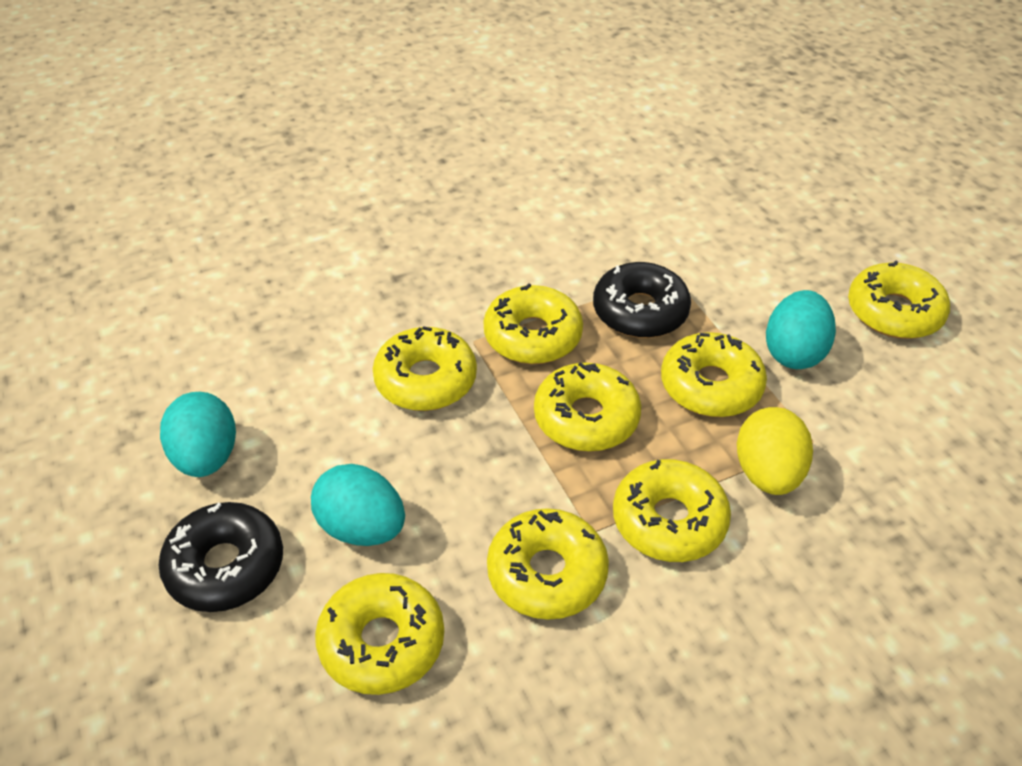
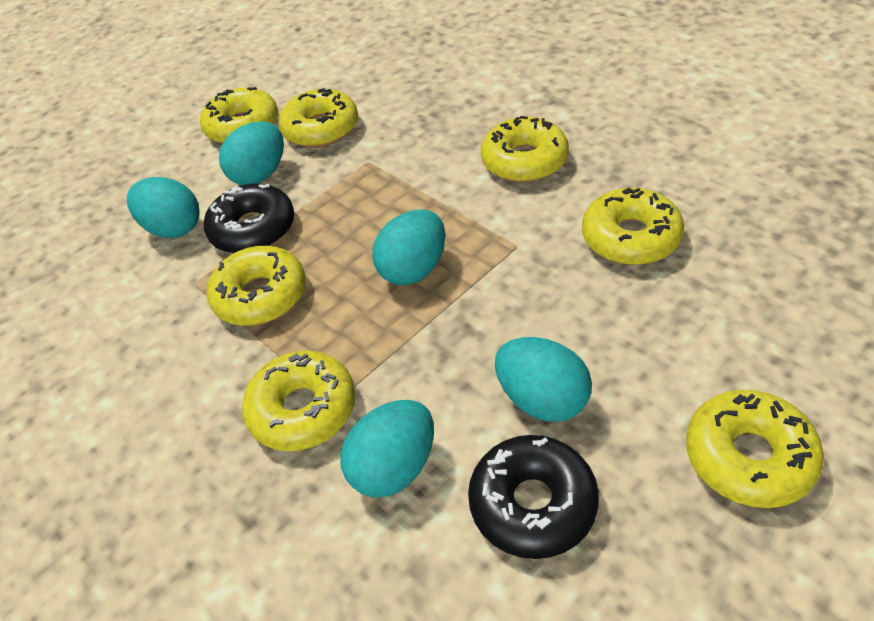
turquoise egg: 3 -> 5
yellow donut: 8 -> 7
yellow egg: 1 -> 0

